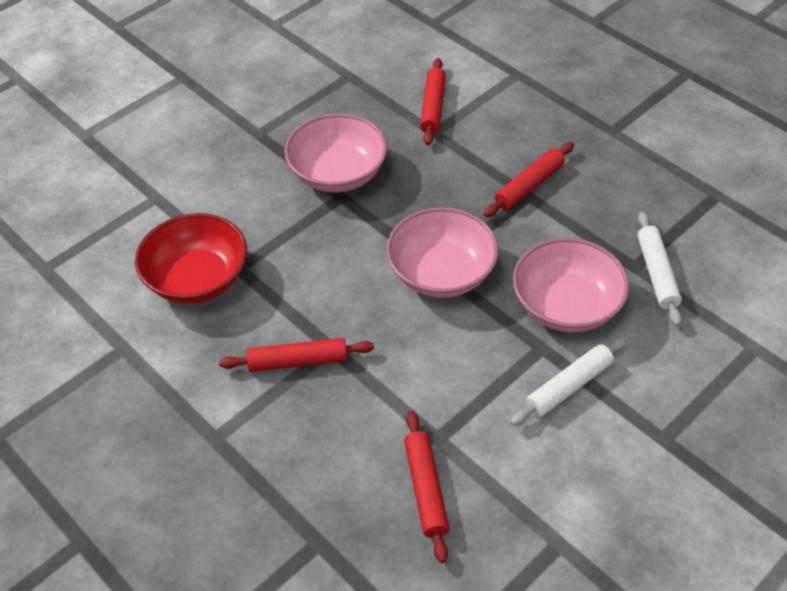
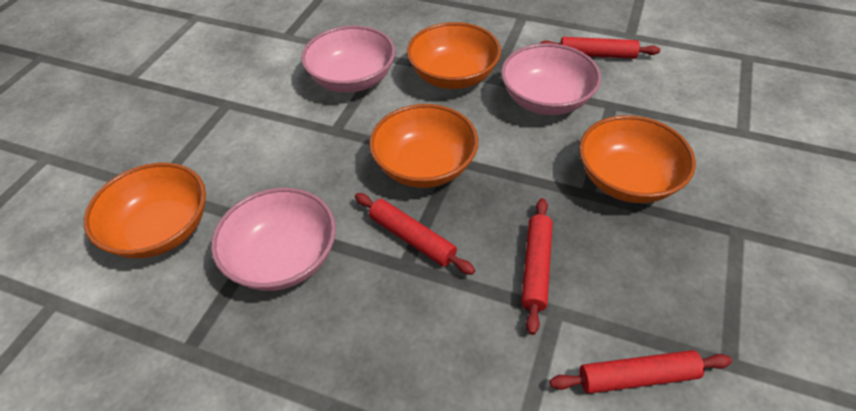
orange bowl: 0 -> 4
red bowl: 1 -> 0
white rolling pin: 2 -> 0

